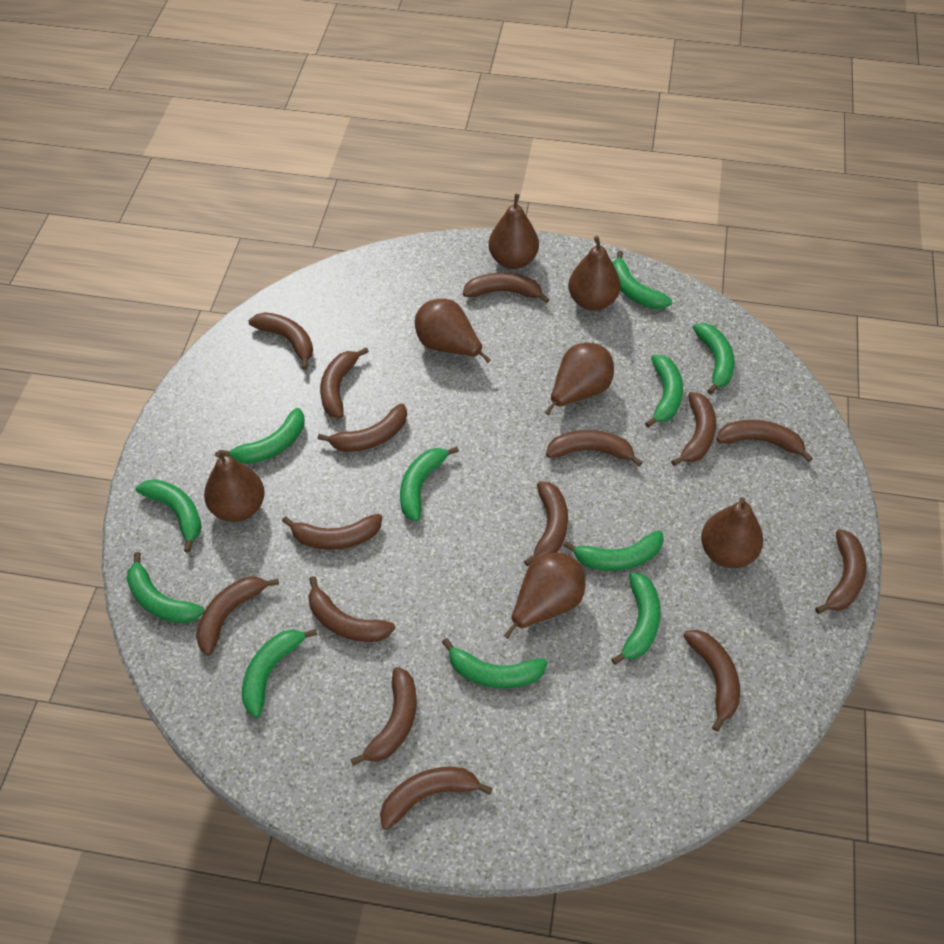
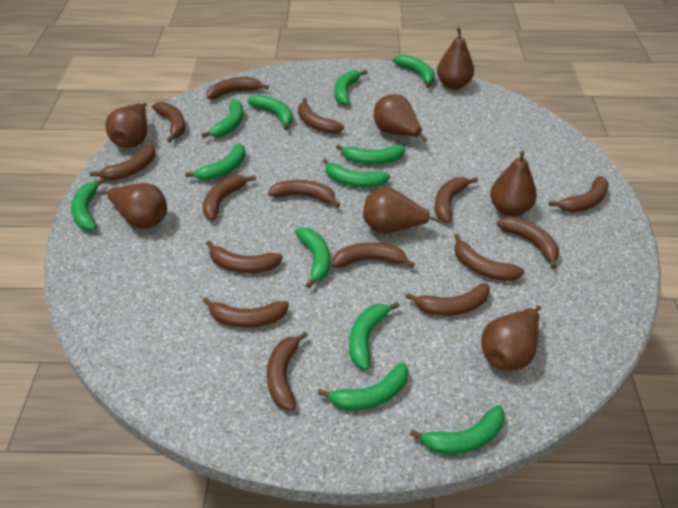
green banana: 11 -> 12

